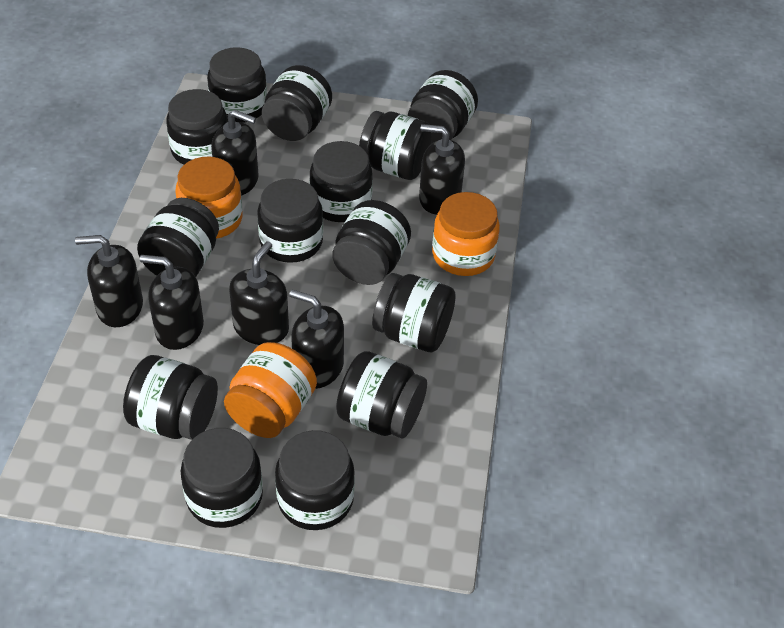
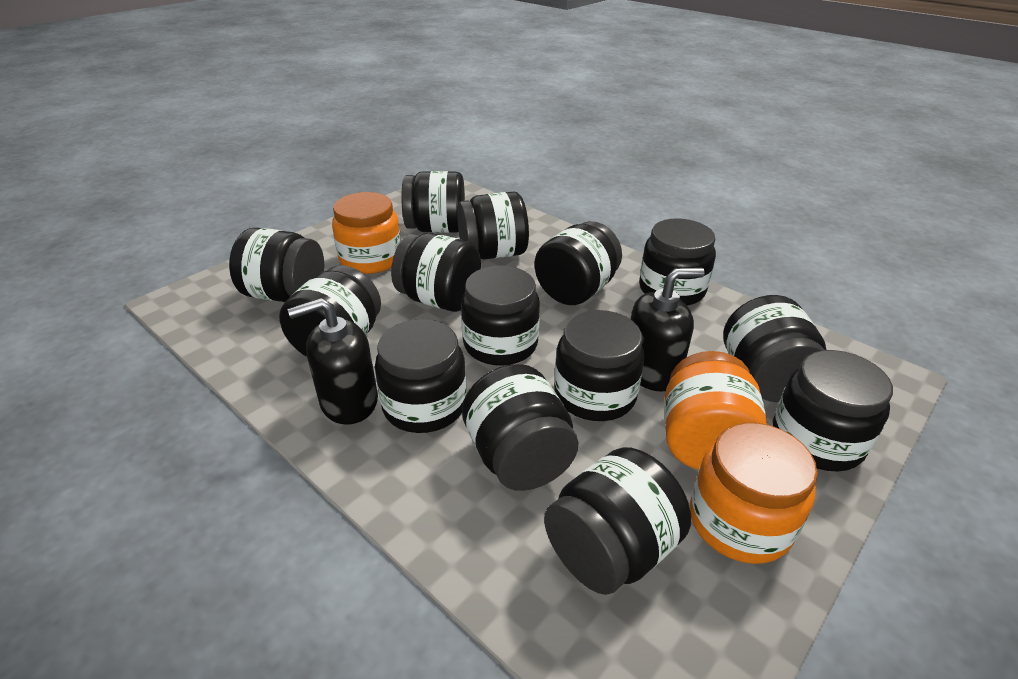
black soap dispenser: 6 -> 2

